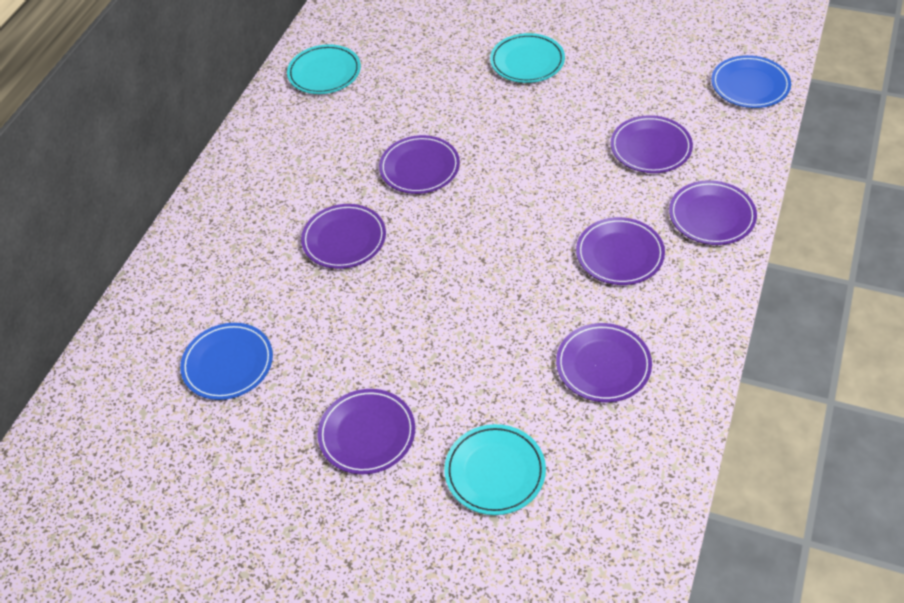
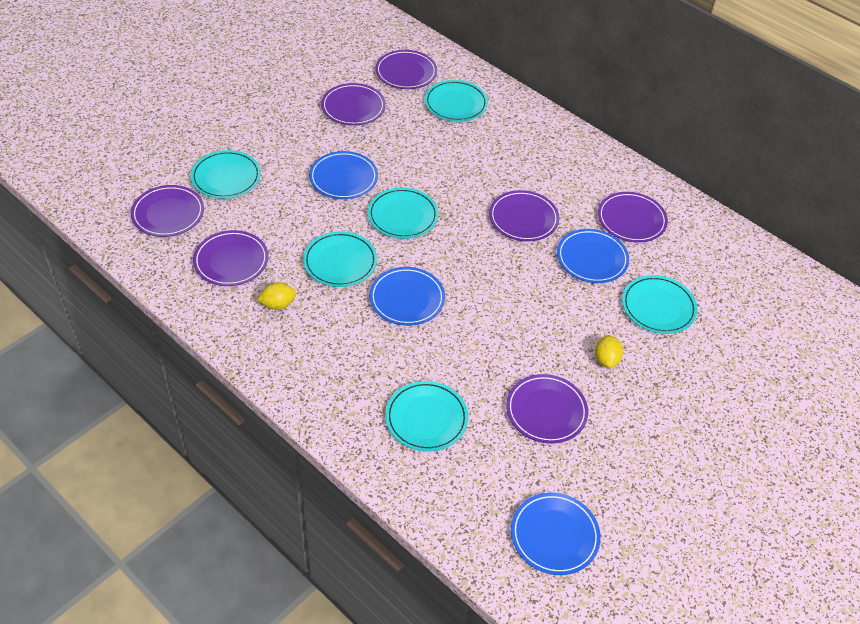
blue plate: 2 -> 4
turquoise plate: 3 -> 6
yellow lemon: 0 -> 2

